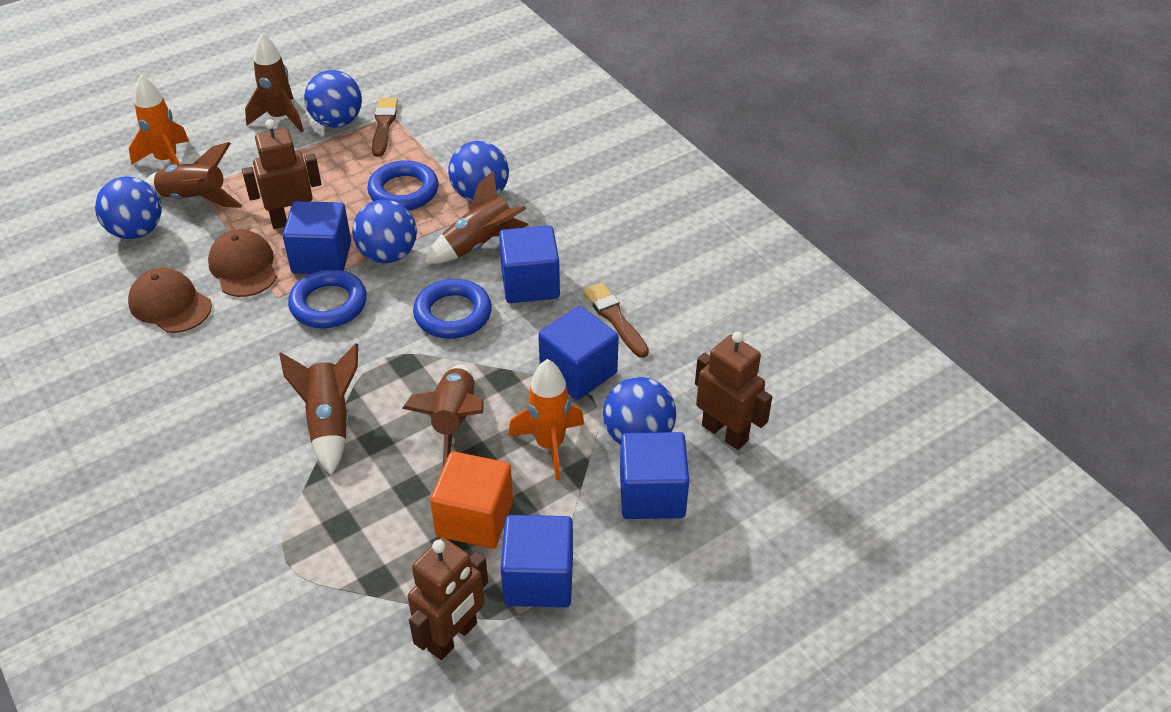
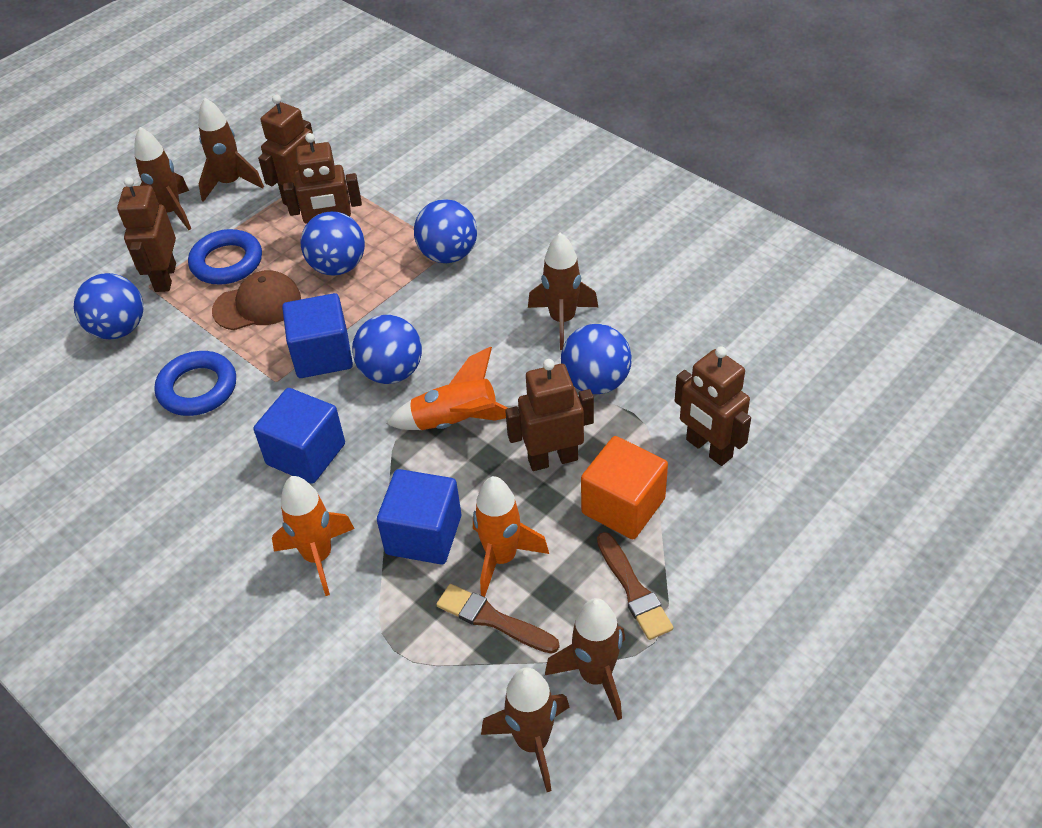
blue cube: 5 -> 3
blue ring: 3 -> 2
brown cap: 2 -> 1
brown robot: 3 -> 5
orange rocket: 2 -> 3

